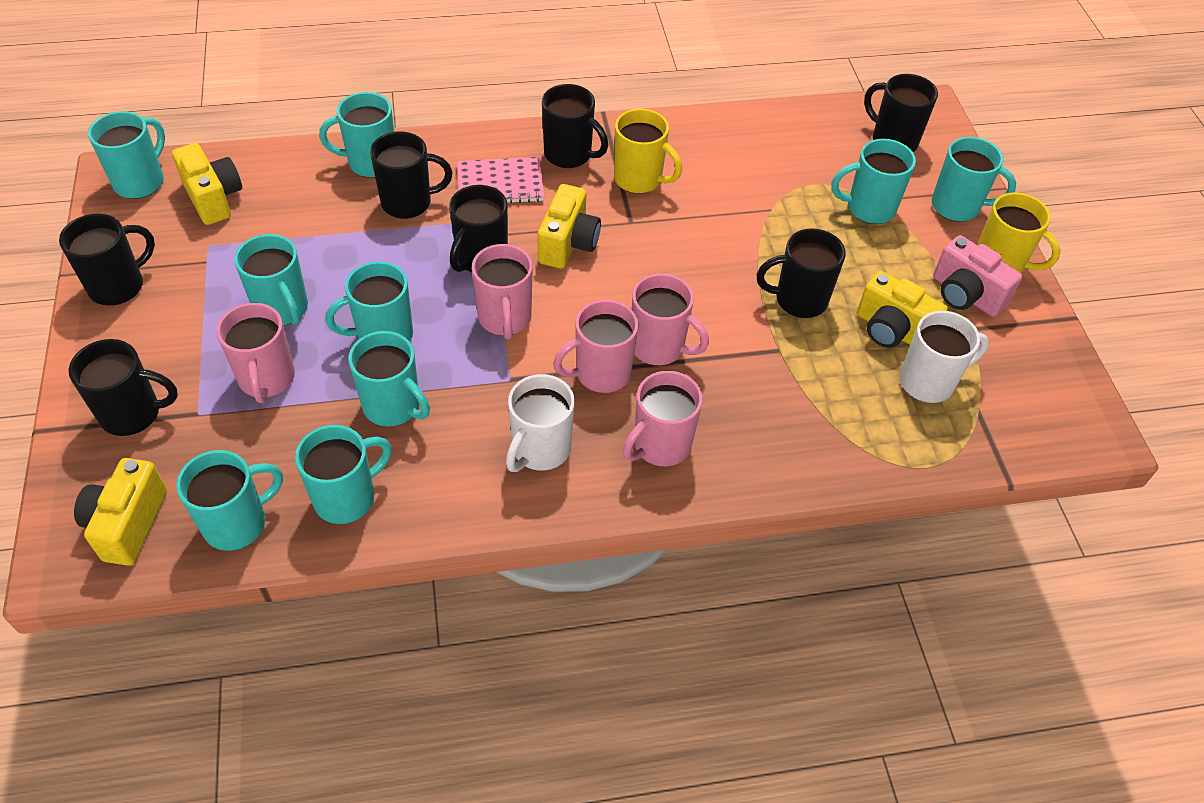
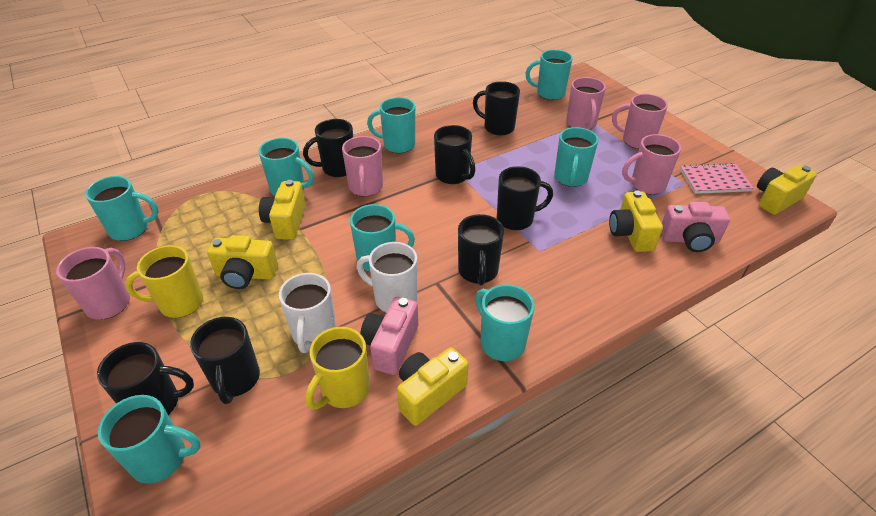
pink camera: 1 -> 2
turquoise mug: 9 -> 8
yellow camera: 4 -> 5

